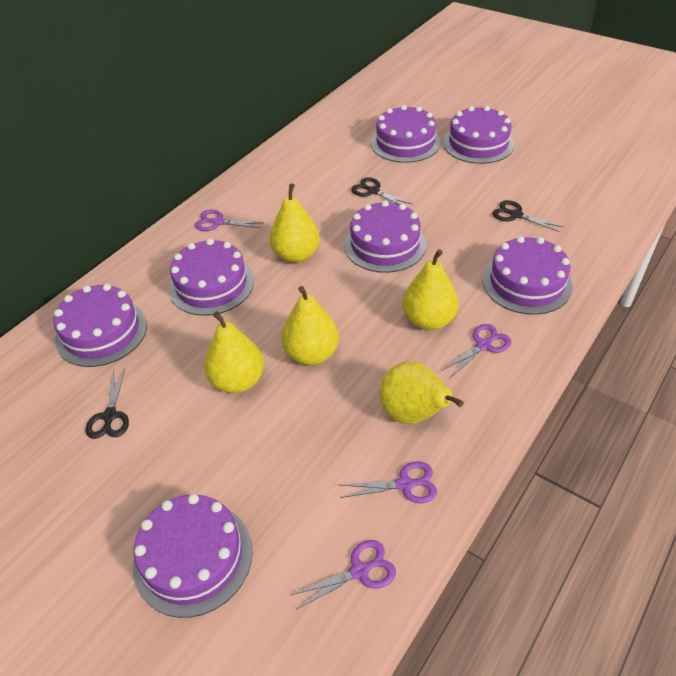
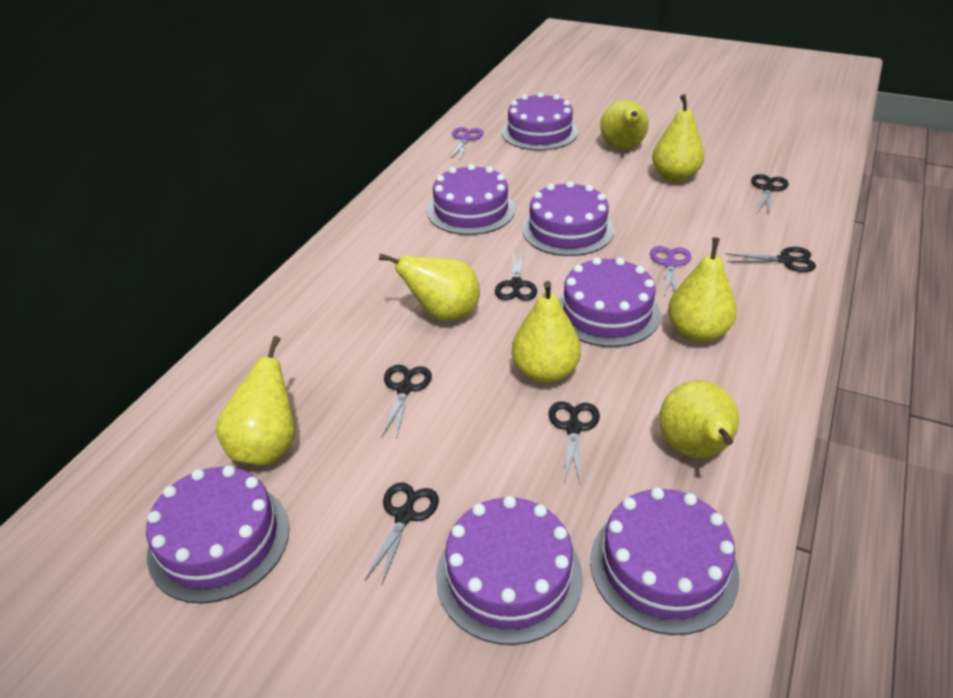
black scissors: 3 -> 6
purple scissors: 4 -> 2
yellow pear: 5 -> 7

